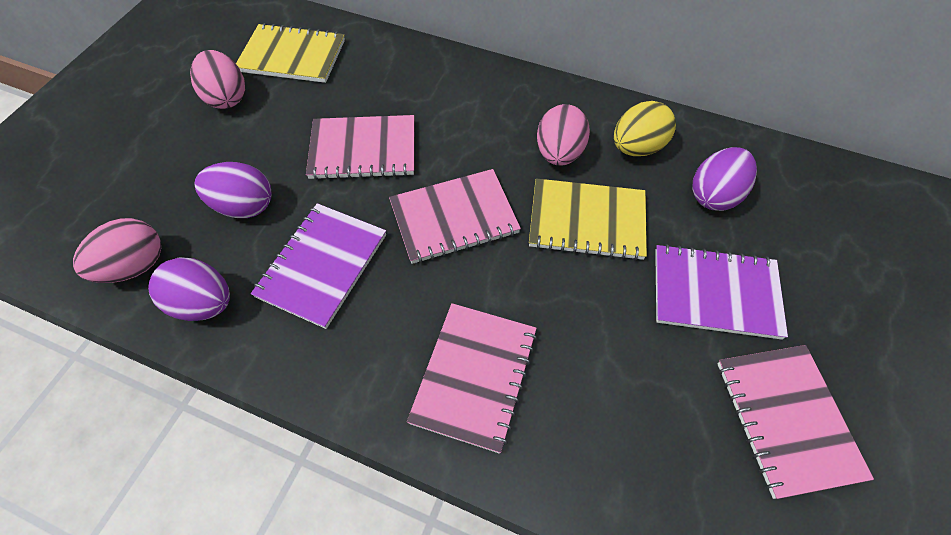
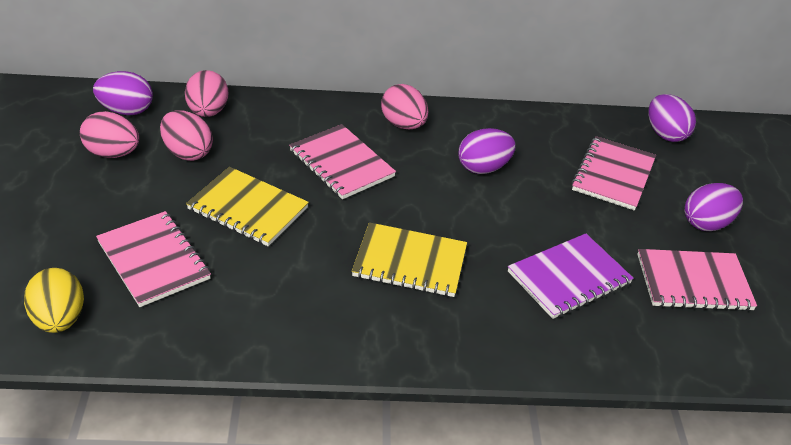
pink egg: 3 -> 4
purple egg: 3 -> 4
purple notebook: 2 -> 1

